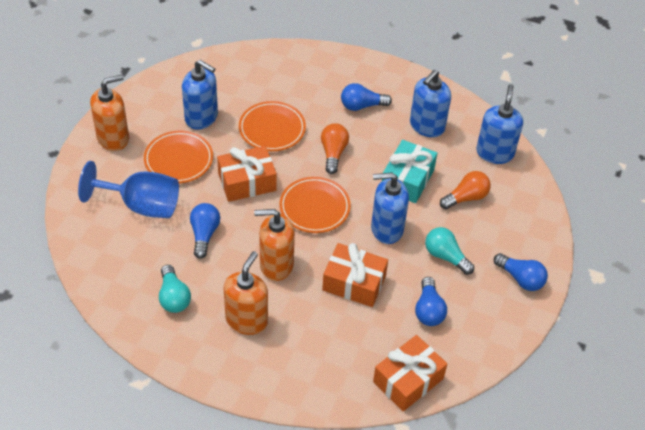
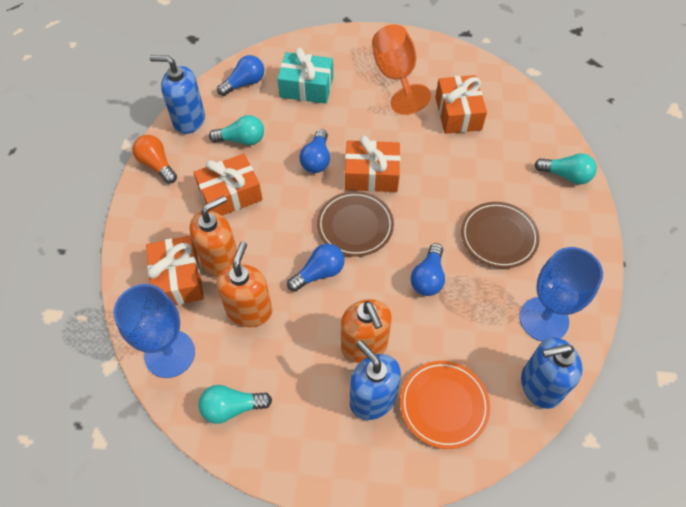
blue goblet: 1 -> 2
blue soap dispenser: 4 -> 3
brown plate: 0 -> 2
orange gift: 3 -> 4
orange goblet: 0 -> 1
orange light bulb: 2 -> 1
orange plate: 3 -> 1
turquoise light bulb: 2 -> 3

